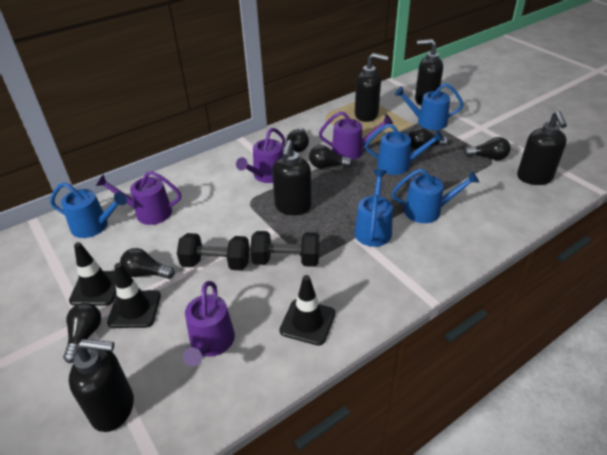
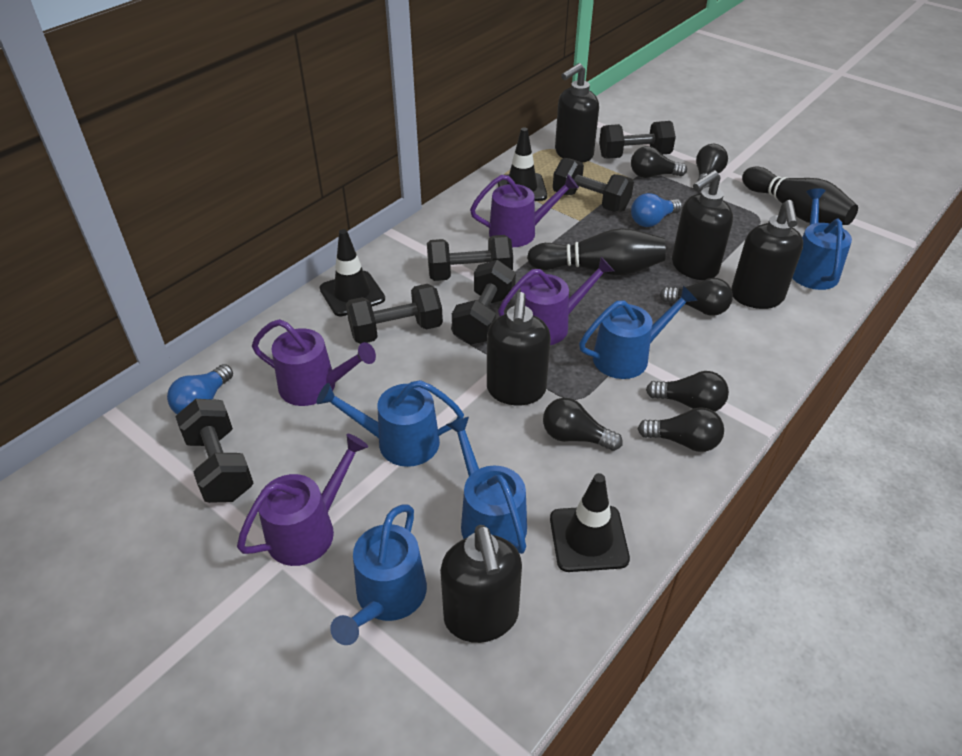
black bowling pin: 0 -> 2
black dumbbell: 2 -> 6
blue light bulb: 0 -> 2

